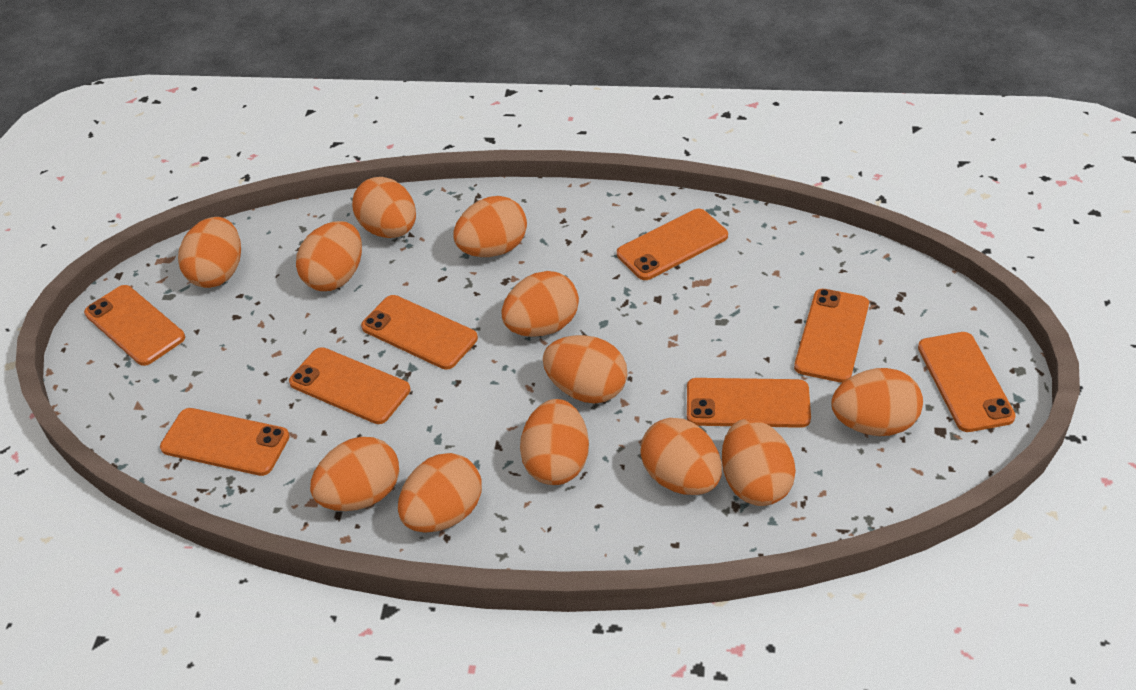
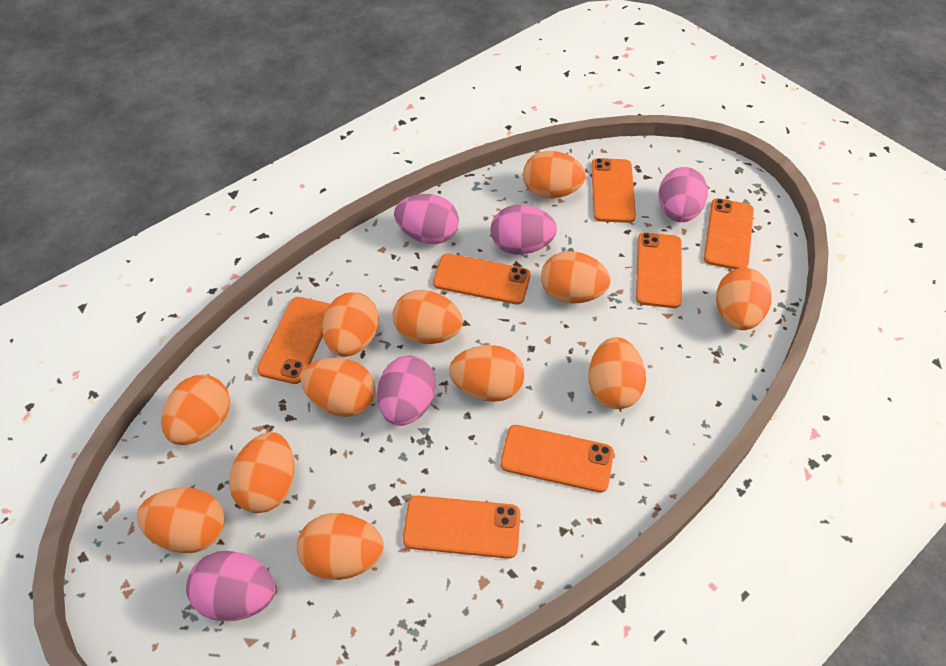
orange phone: 8 -> 7
pink egg: 0 -> 5

